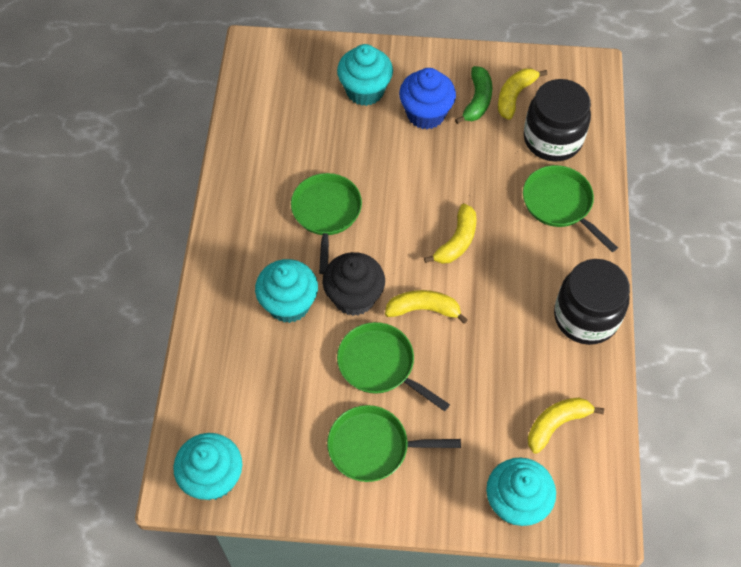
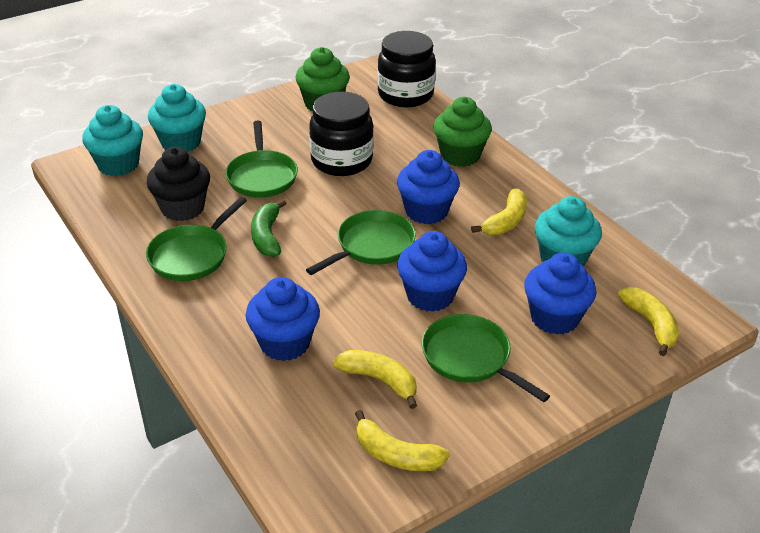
blue cupcake: 1 -> 4
green cupcake: 0 -> 2
turquoise cupcake: 4 -> 3

